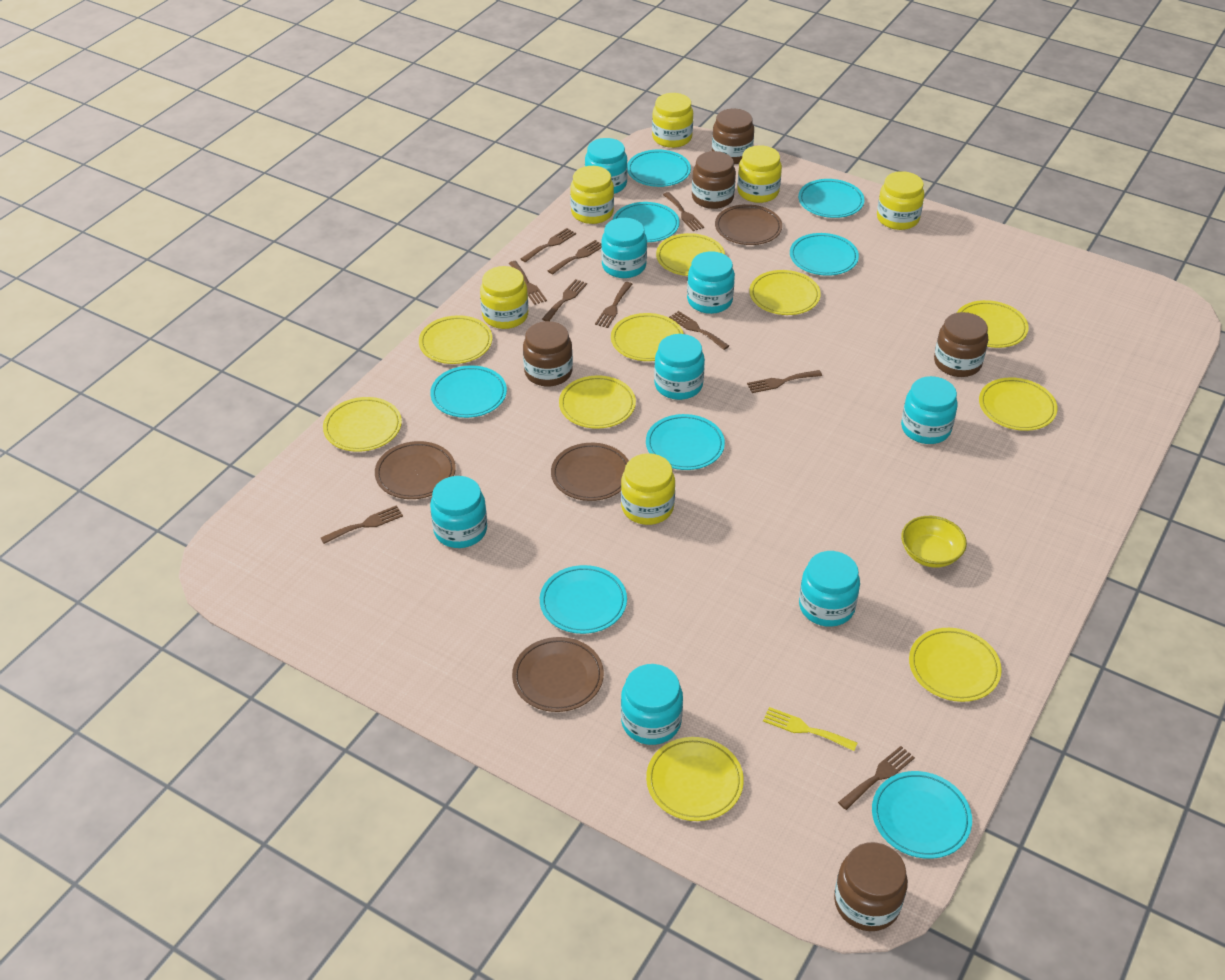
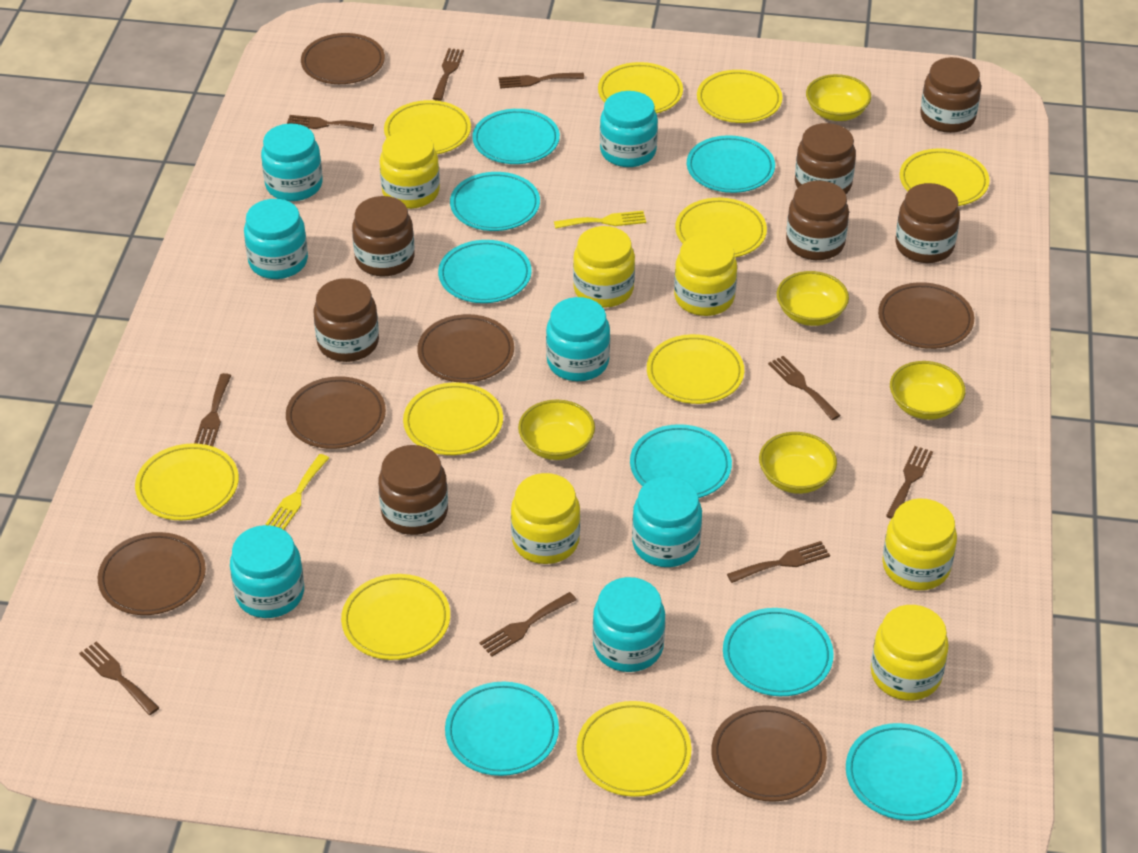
brown fork: 10 -> 9
brown jar: 5 -> 7
brown plate: 4 -> 6
turquoise jar: 8 -> 7
yellow bowl: 1 -> 5
yellow fork: 1 -> 2

